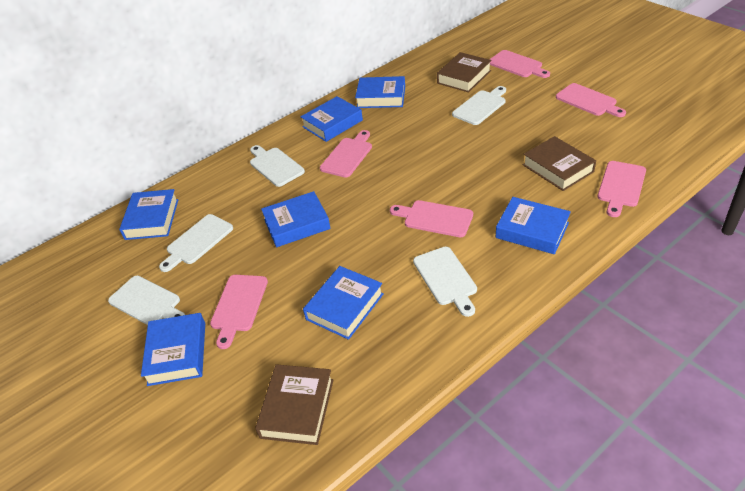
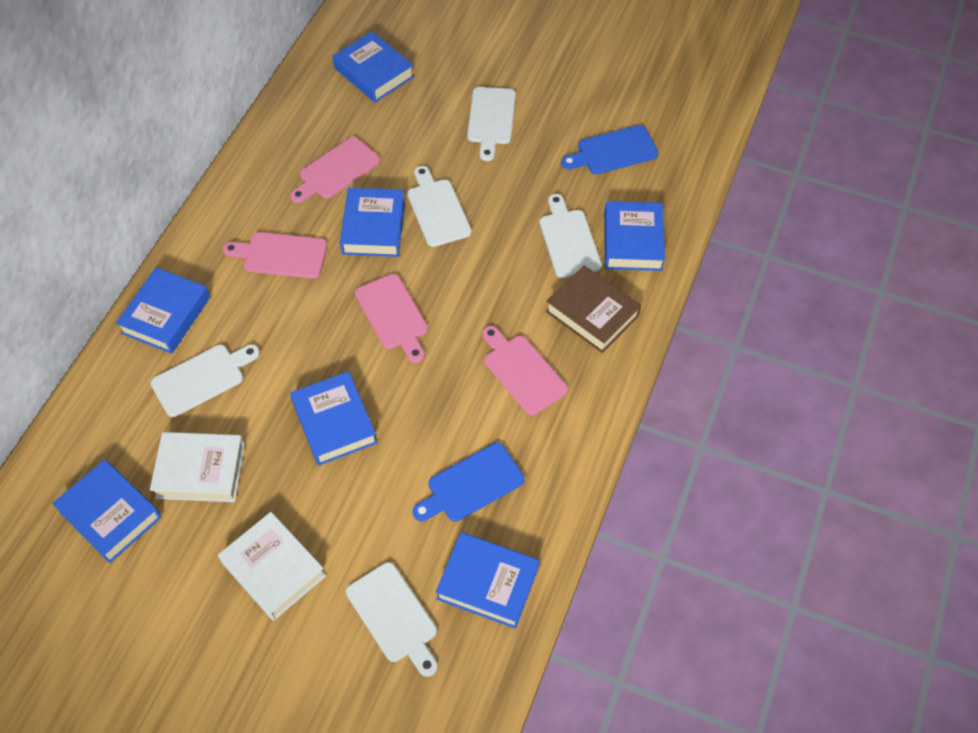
blue cutting board: 0 -> 2
brown book: 3 -> 1
pink cutting board: 6 -> 4
white book: 0 -> 2

